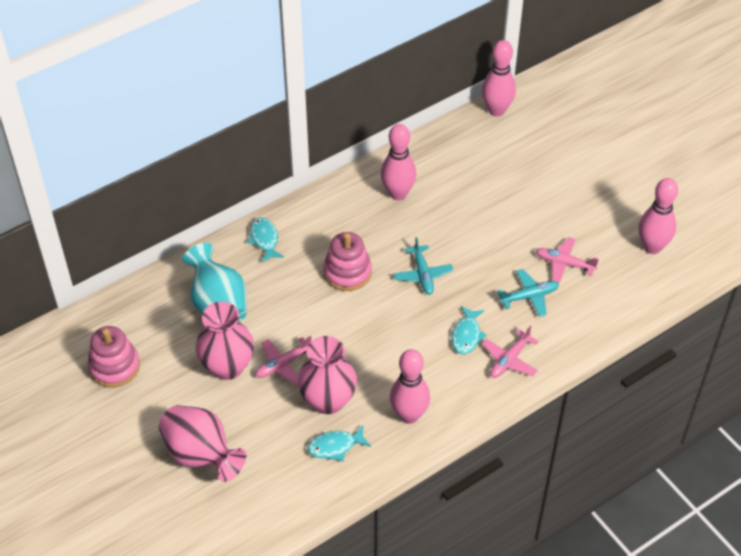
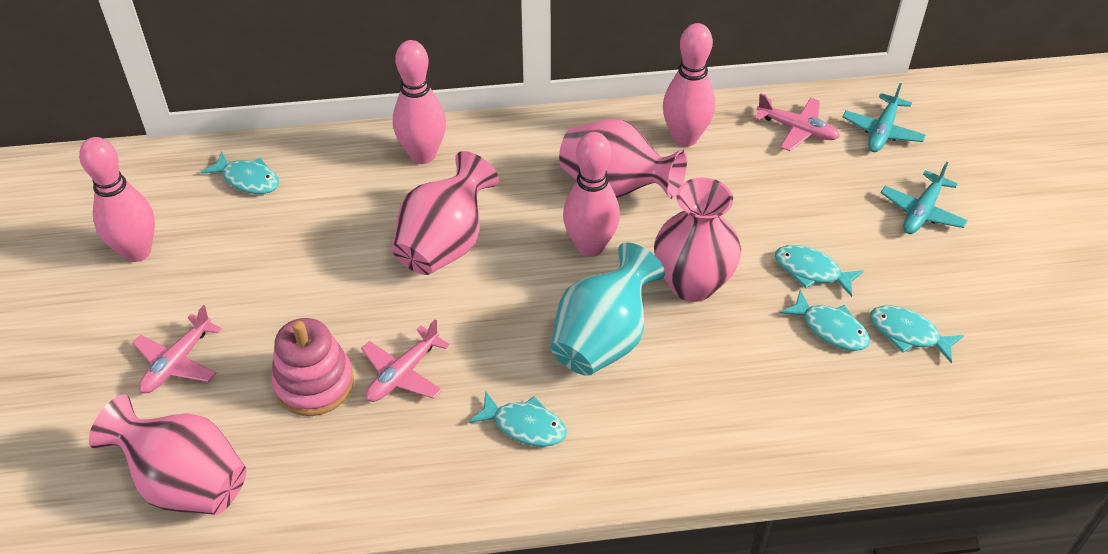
pink stacking toy: 2 -> 1
pink vase: 3 -> 4
turquoise fish: 3 -> 5

